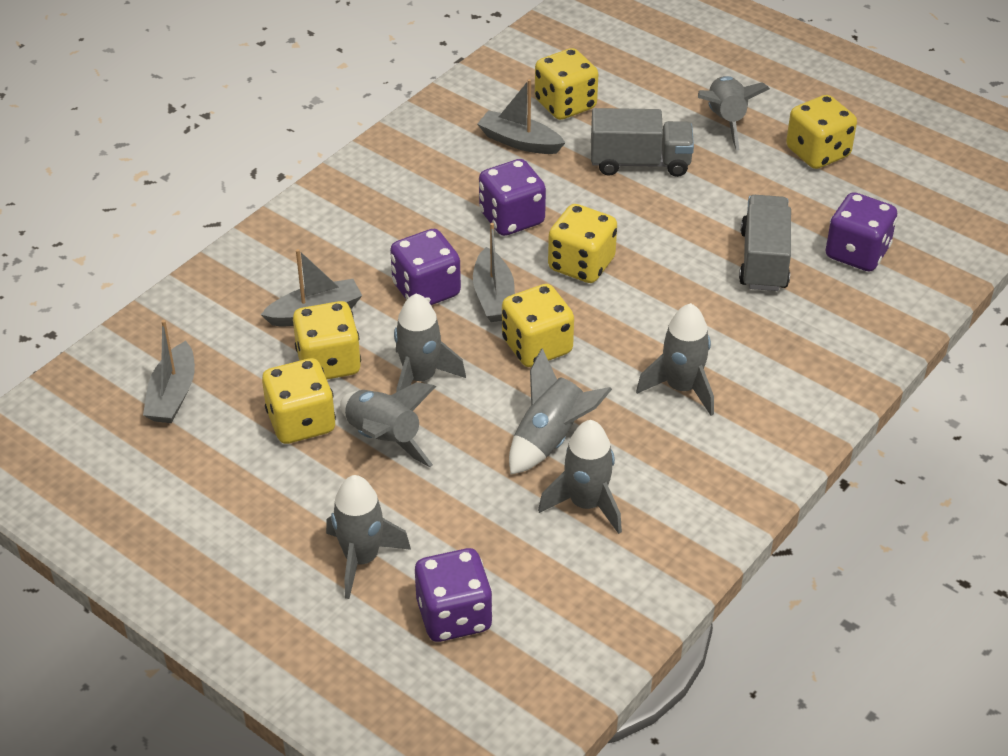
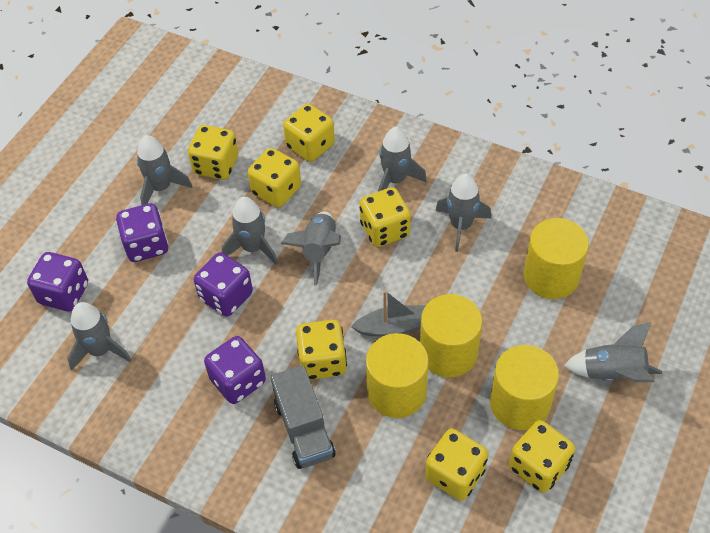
grey boat: 4 -> 1
grey truck: 2 -> 1
yellow cylinder: 0 -> 4
yellow dice: 6 -> 7

